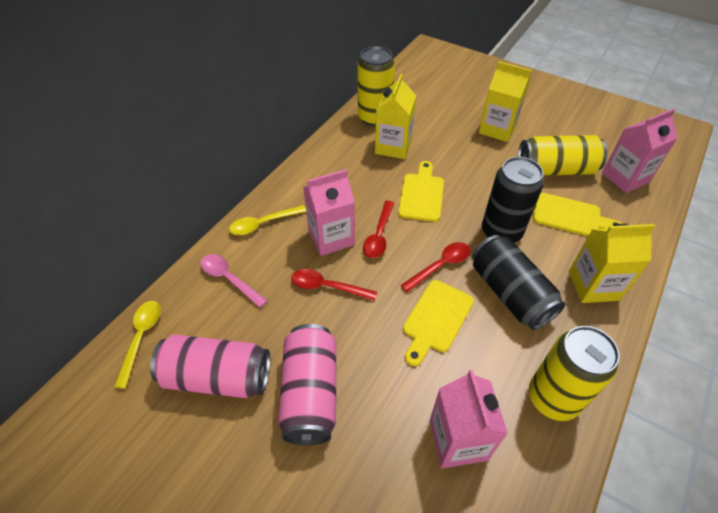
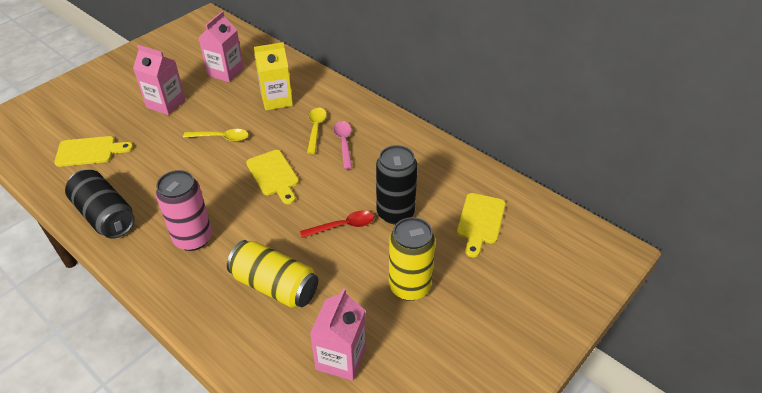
pink can: 2 -> 1
red spoon: 3 -> 1
yellow can: 3 -> 2
yellow carton: 3 -> 1

